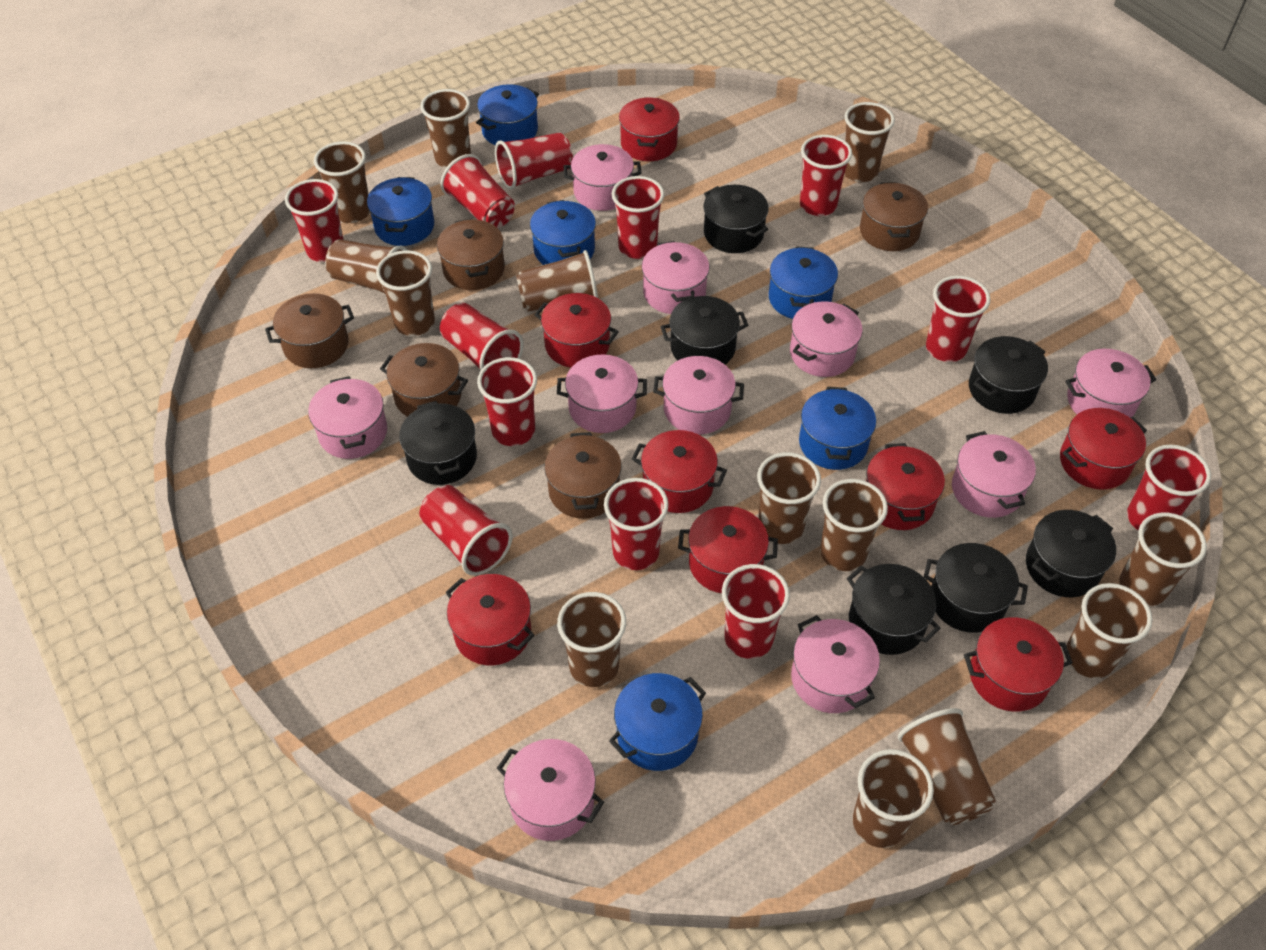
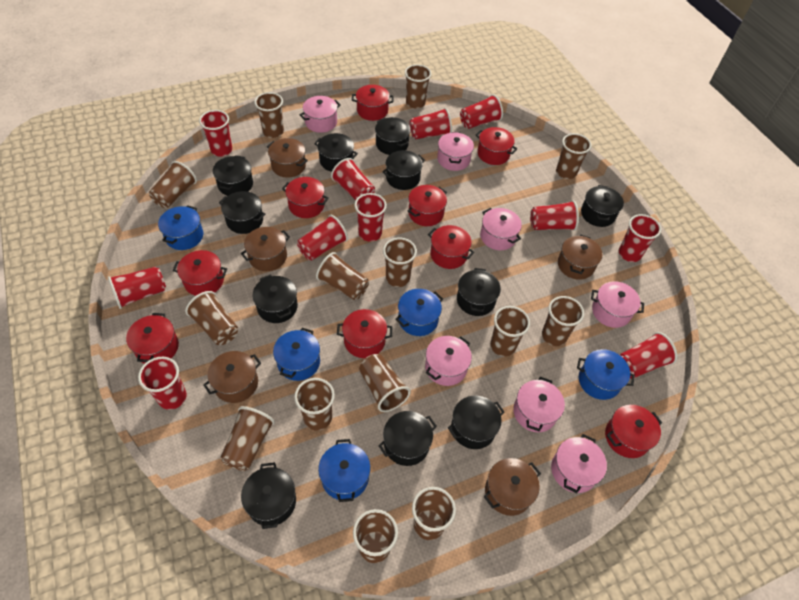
black pot: 7 -> 11
blue pot: 6 -> 5
brown cup: 13 -> 14
pink pot: 10 -> 7
red cup: 12 -> 11
red pot: 8 -> 9

